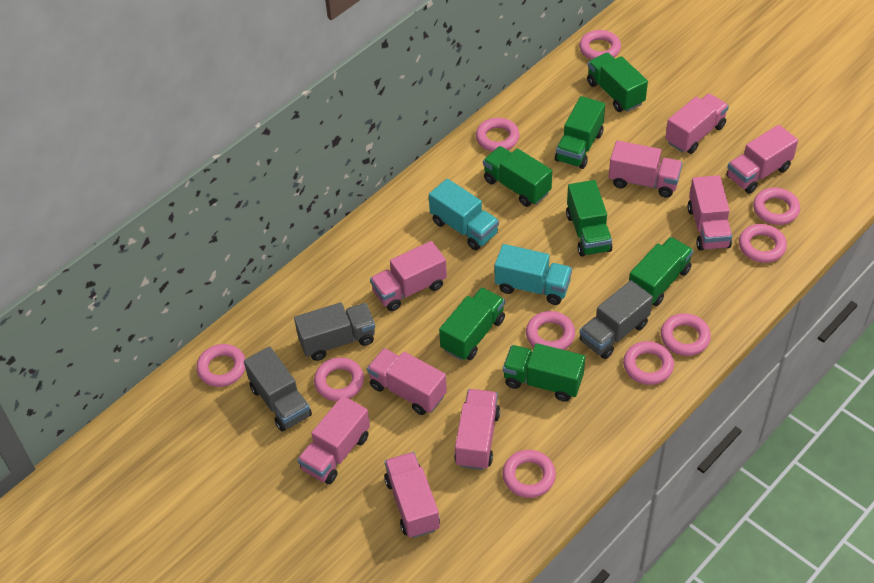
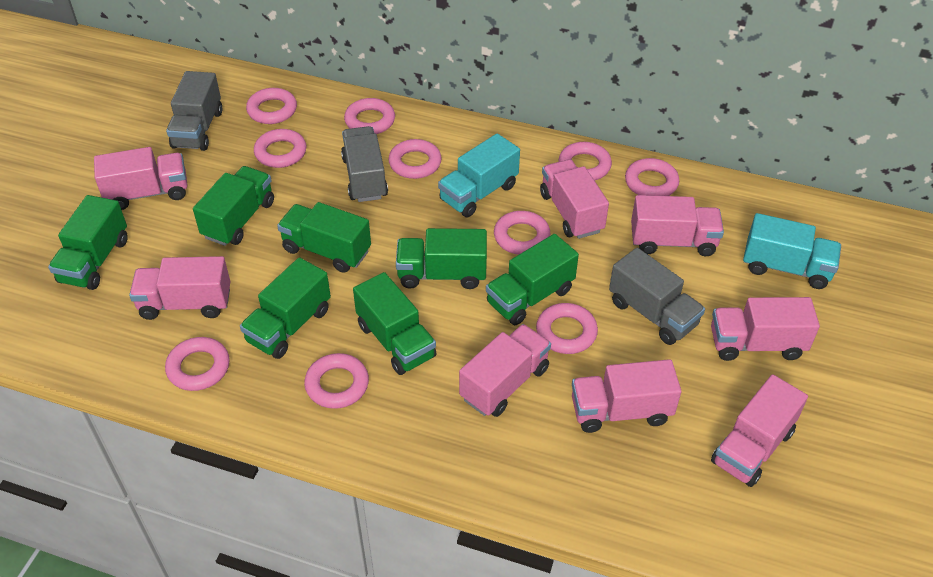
pink truck: 9 -> 8

